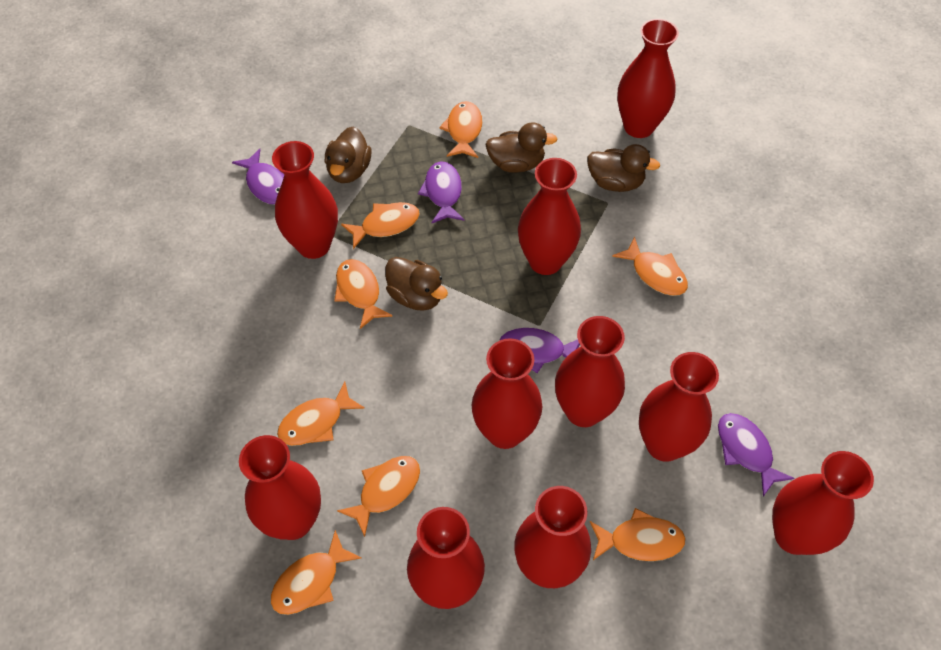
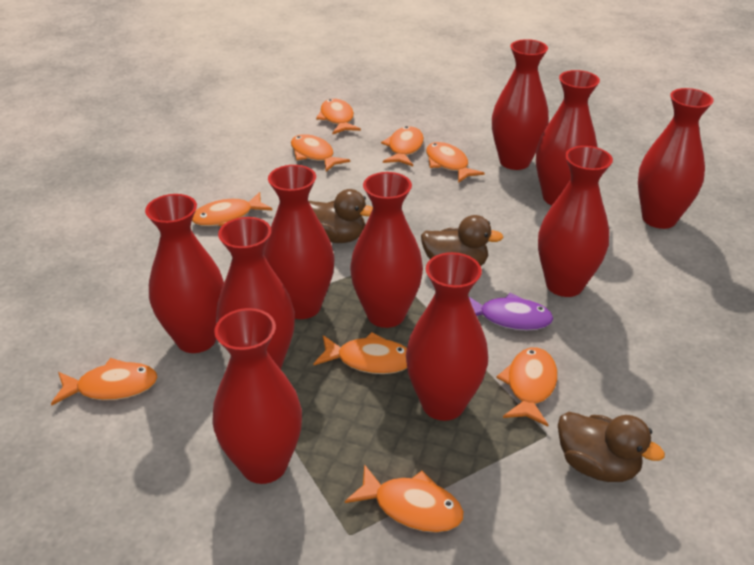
brown duck: 4 -> 3
orange fish: 8 -> 9
purple fish: 4 -> 1

